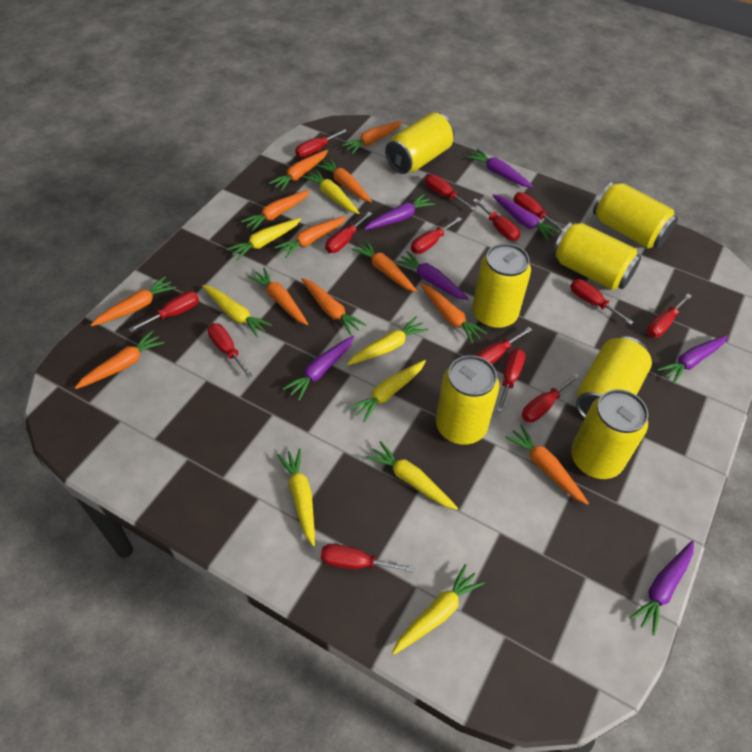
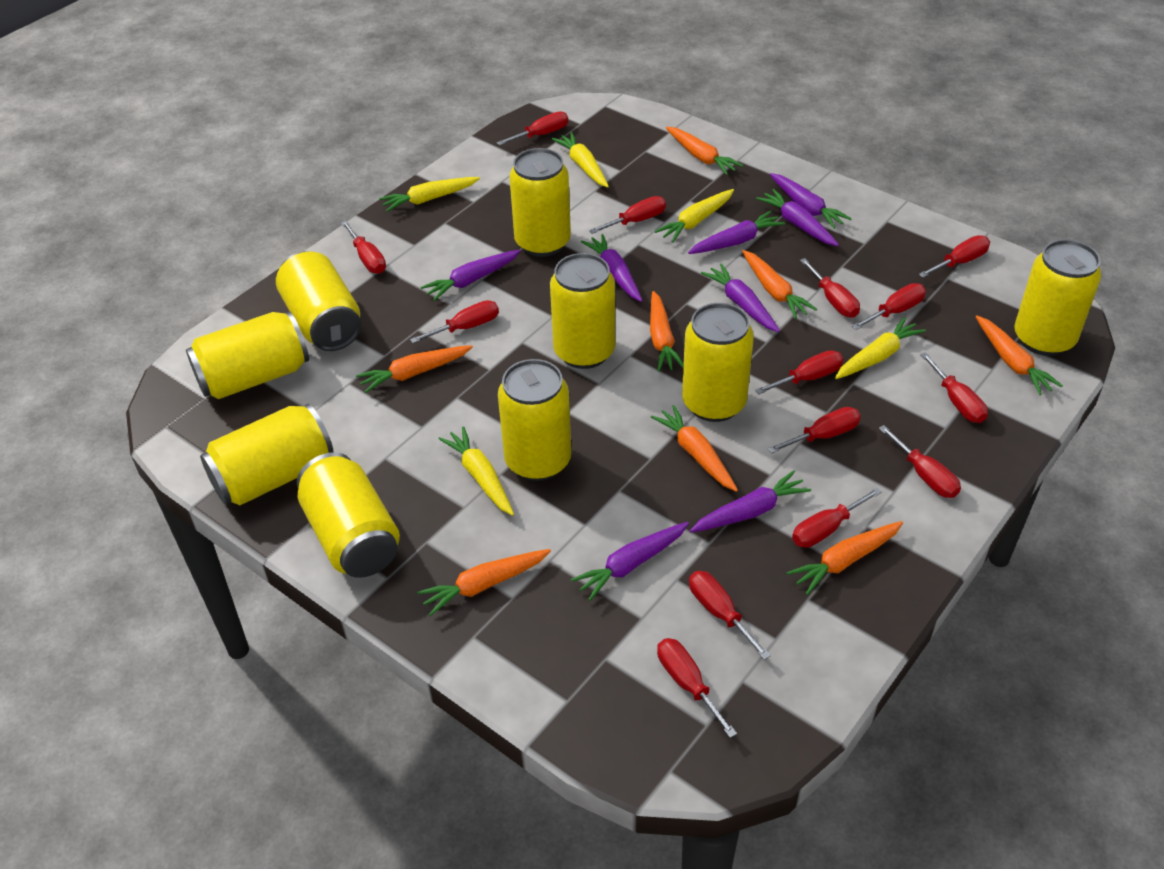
orange carrot: 12 -> 8
purple carrot: 7 -> 8
yellow can: 7 -> 9
yellow carrot: 8 -> 5

